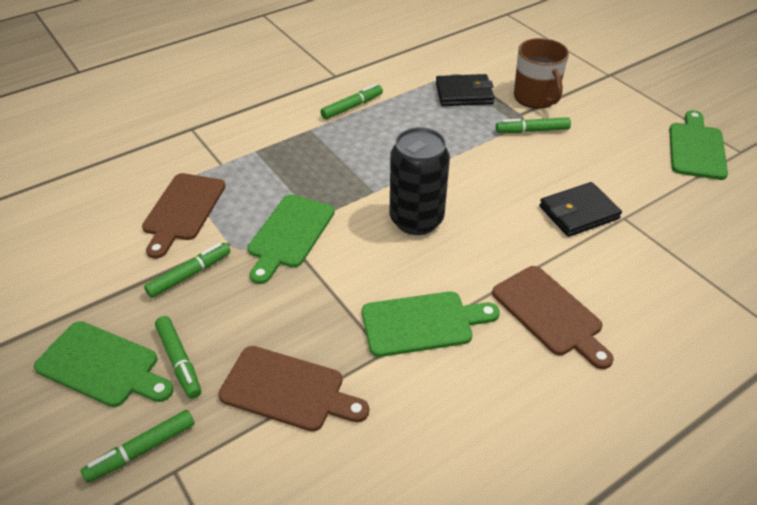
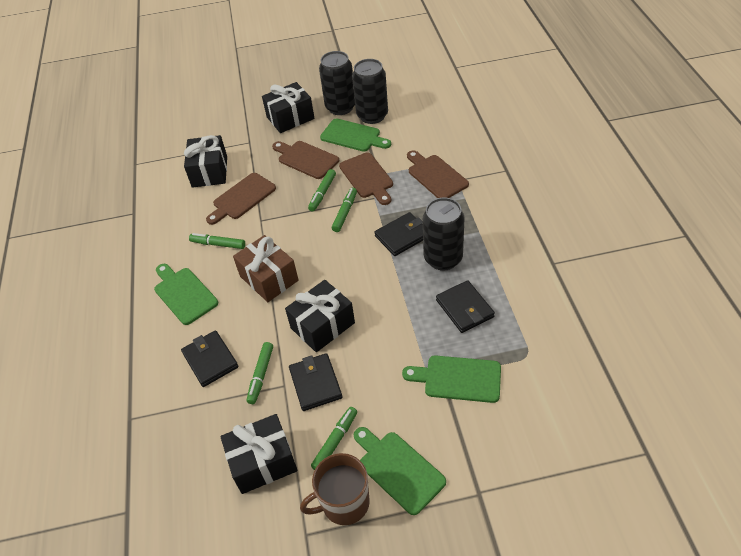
black can: 1 -> 3
black gift: 0 -> 4
black wallet: 2 -> 4
brown cutting board: 3 -> 4
brown gift: 0 -> 1

